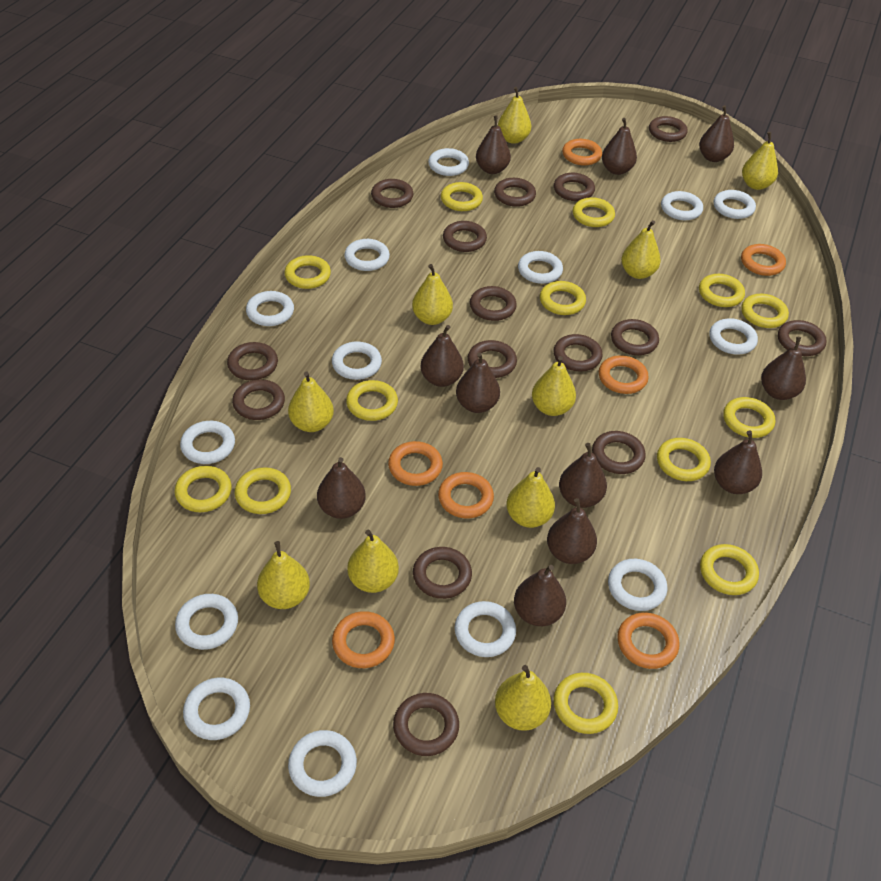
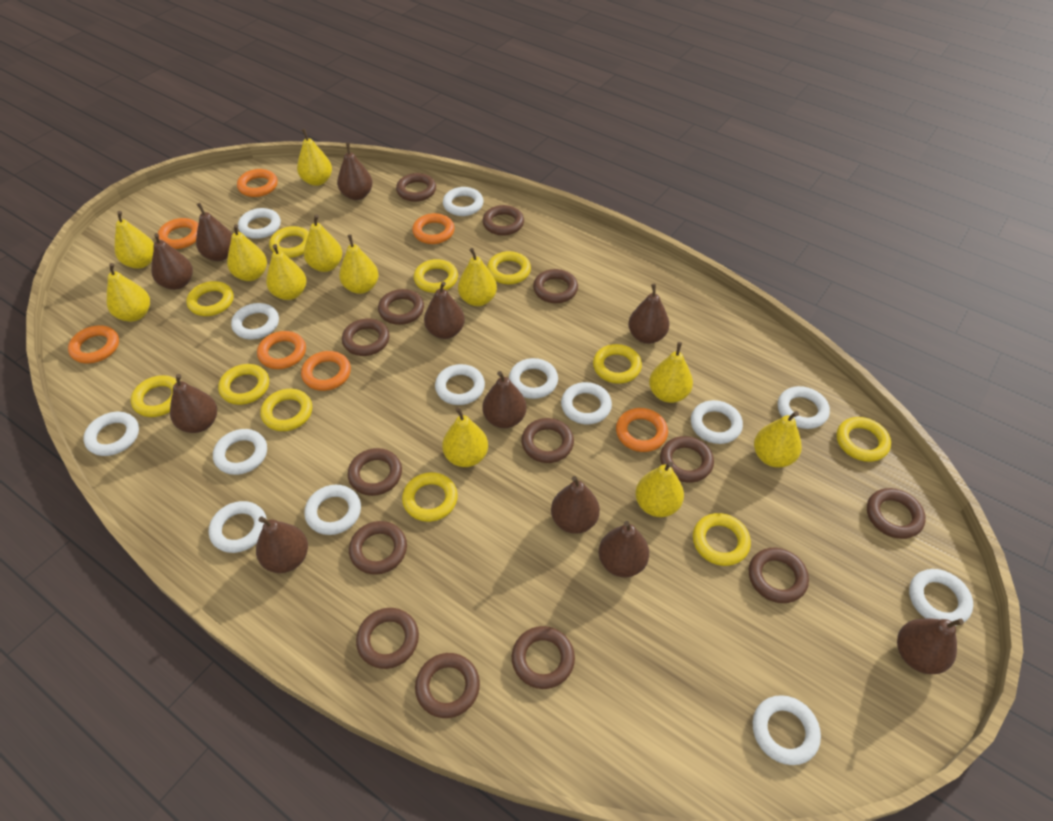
brown ring: 15 -> 14
yellow pear: 10 -> 12
yellow ring: 13 -> 11

